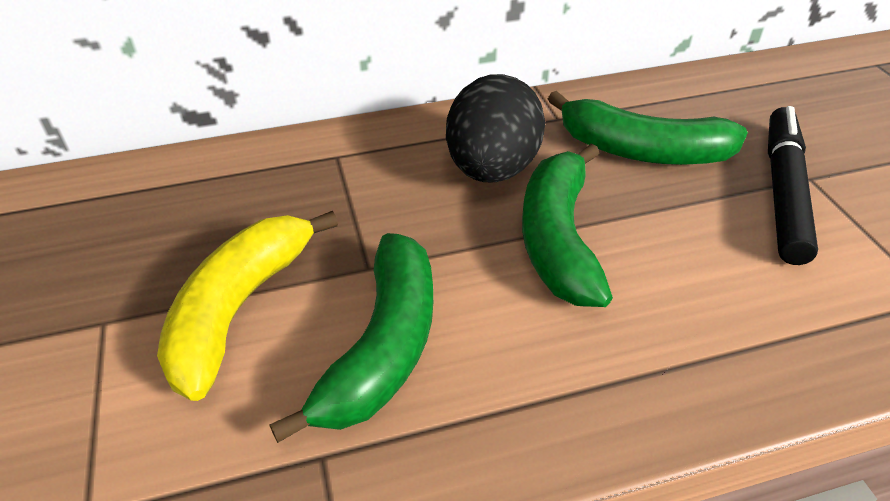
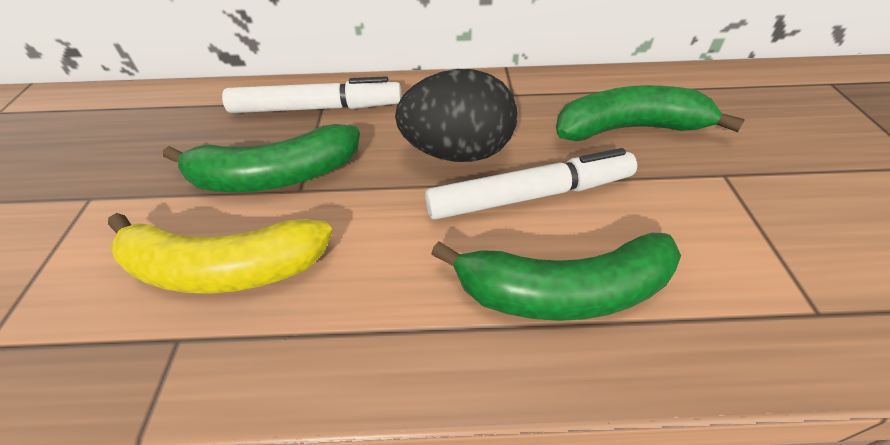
black marker: 1 -> 0
white marker: 0 -> 2

